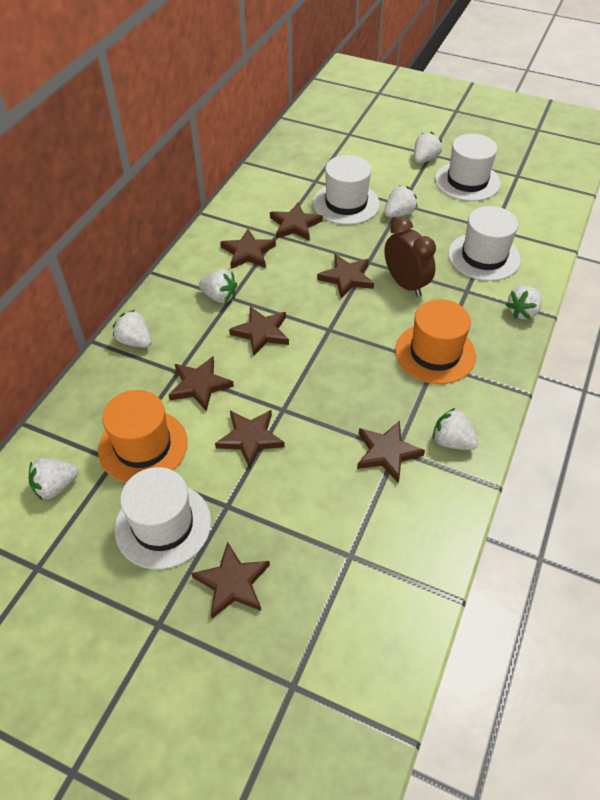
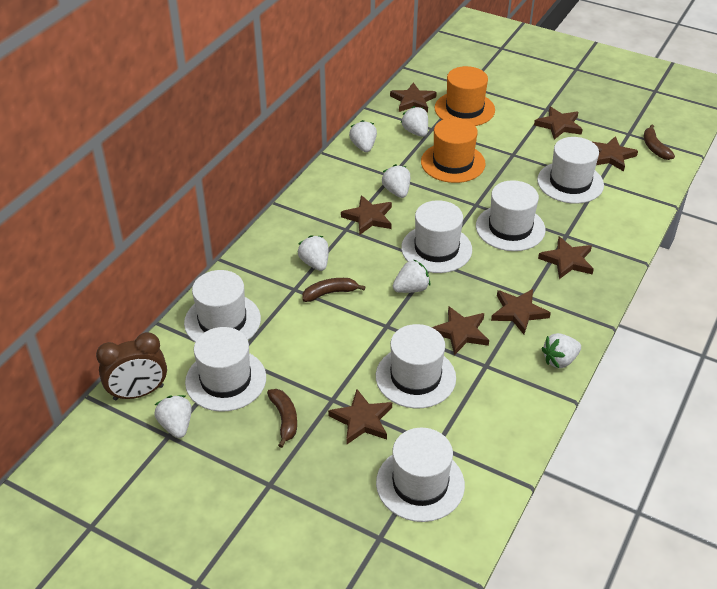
brown banana: 0 -> 3
white hat: 4 -> 7

